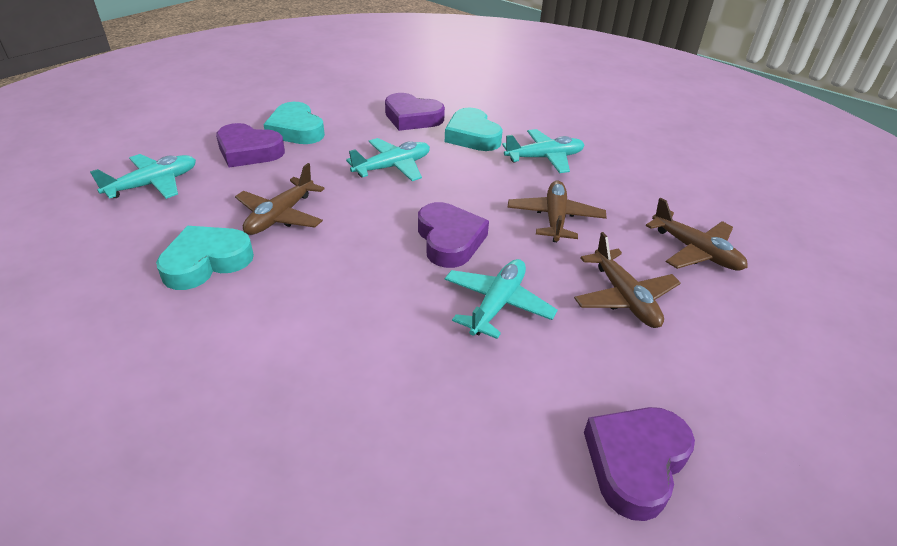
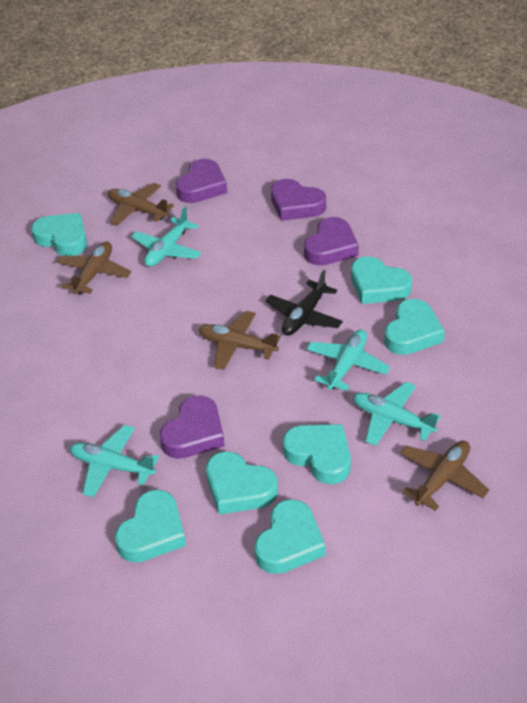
black plane: 0 -> 1
turquoise heart: 3 -> 7

